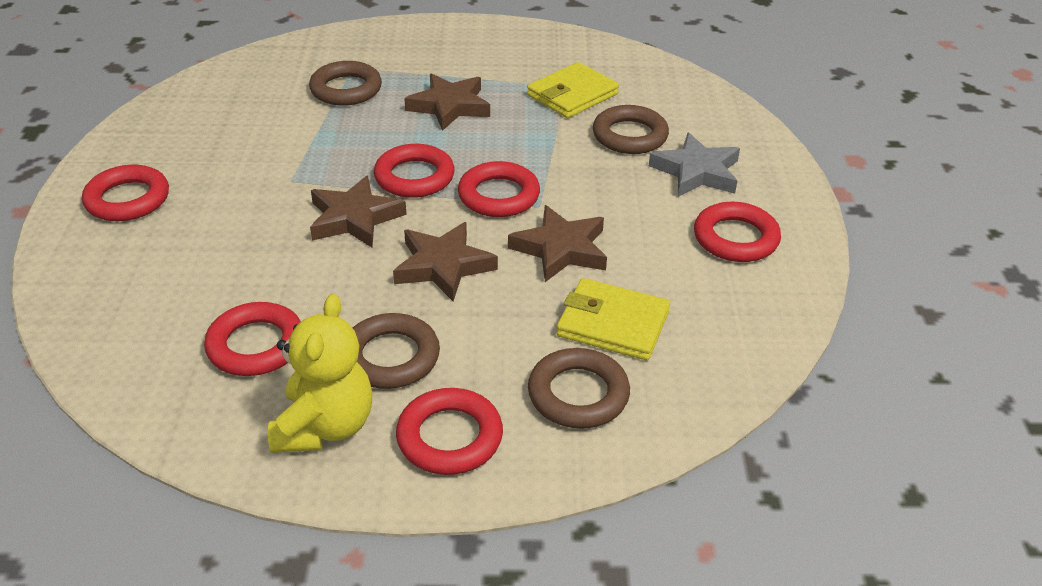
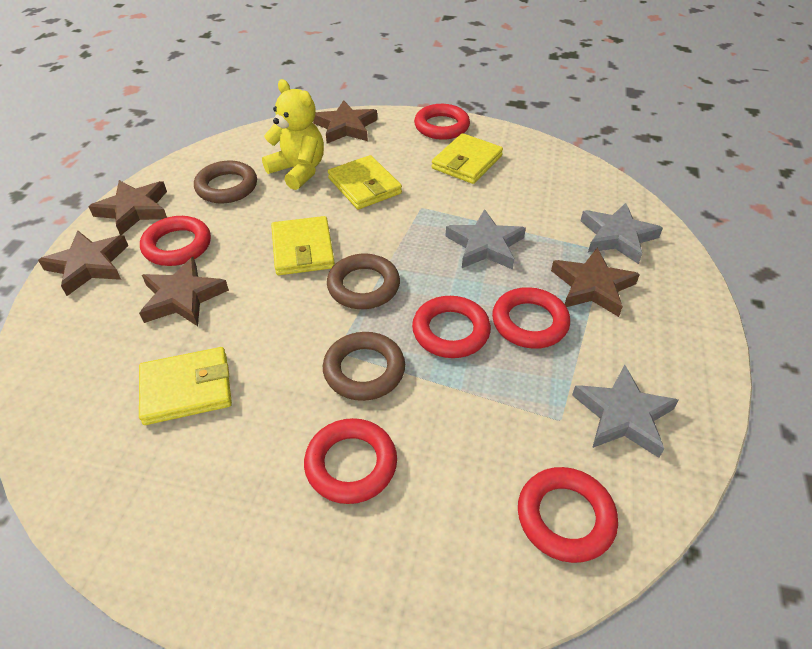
brown ring: 4 -> 3
brown star: 4 -> 5
grey star: 1 -> 3
yellow wallet: 2 -> 4

